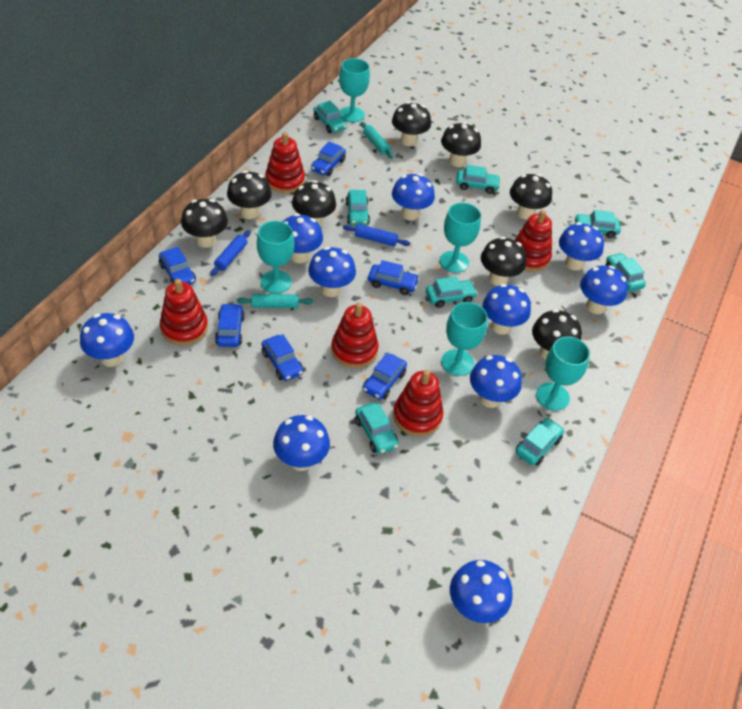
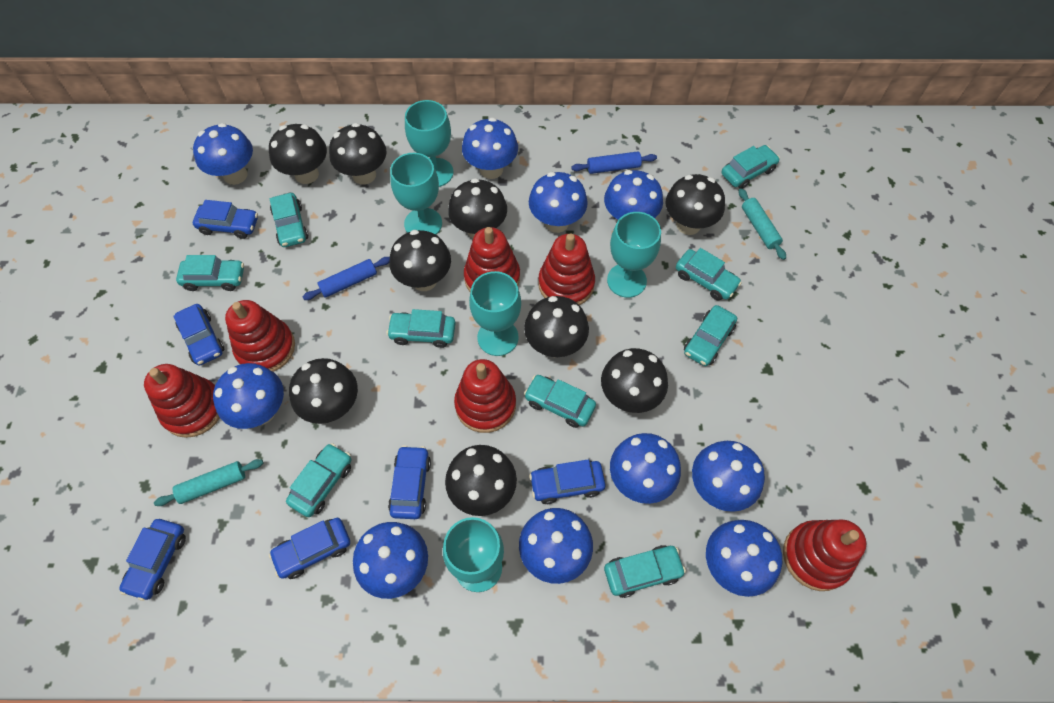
black mushroom: 8 -> 9
red stacking toy: 5 -> 6
turquoise car: 8 -> 9

